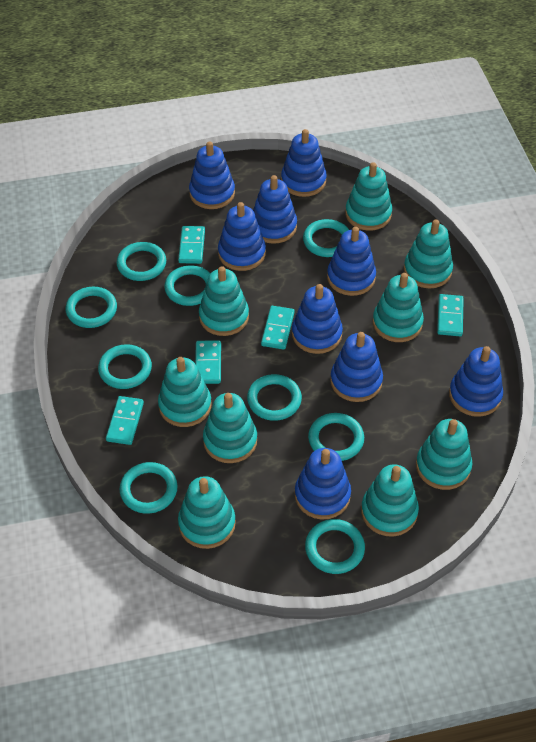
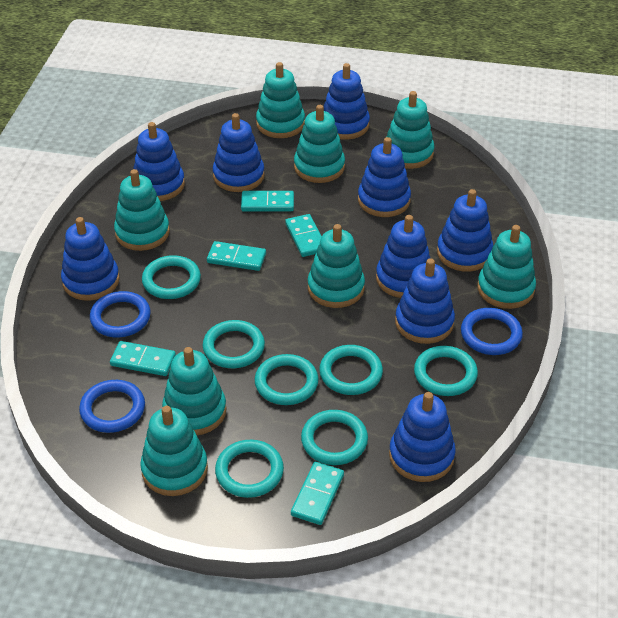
blue ring: 0 -> 3
turquoise ring: 9 -> 7
turquoise stacking toy: 9 -> 8

